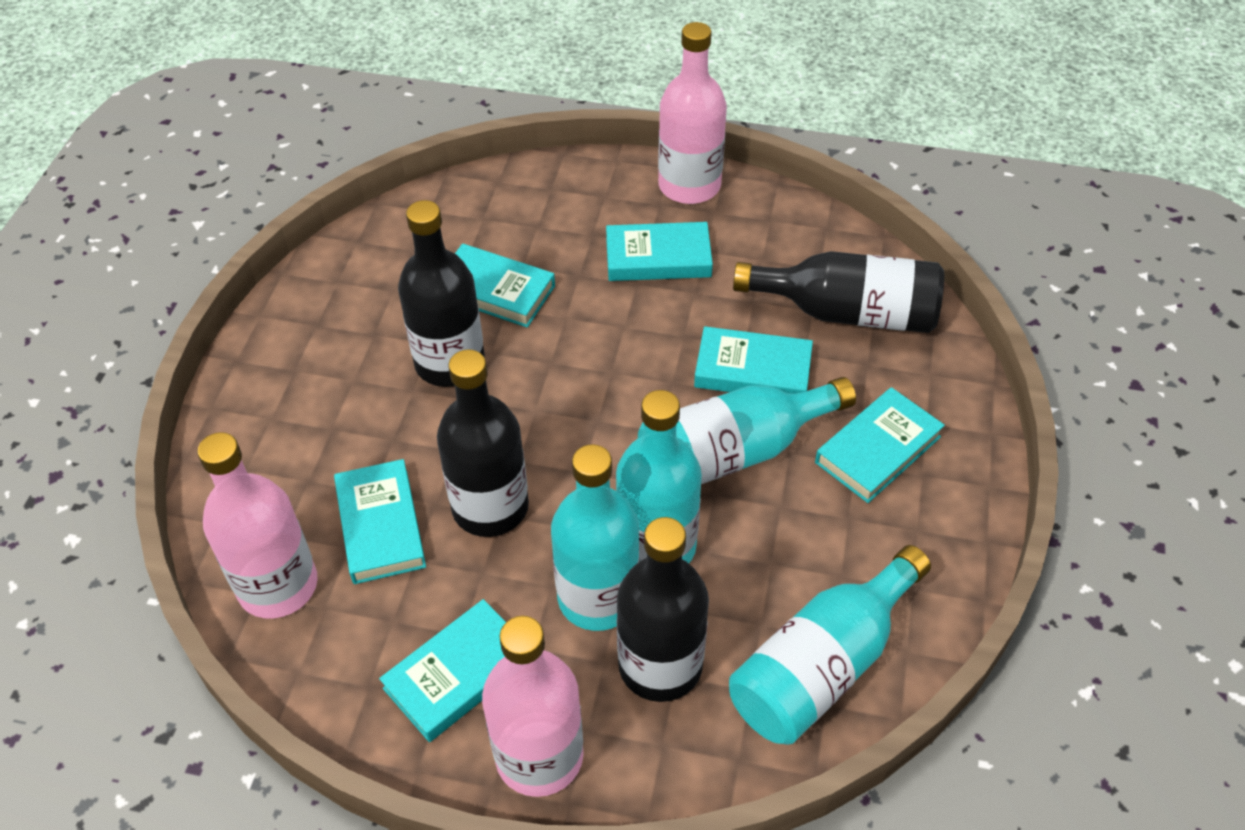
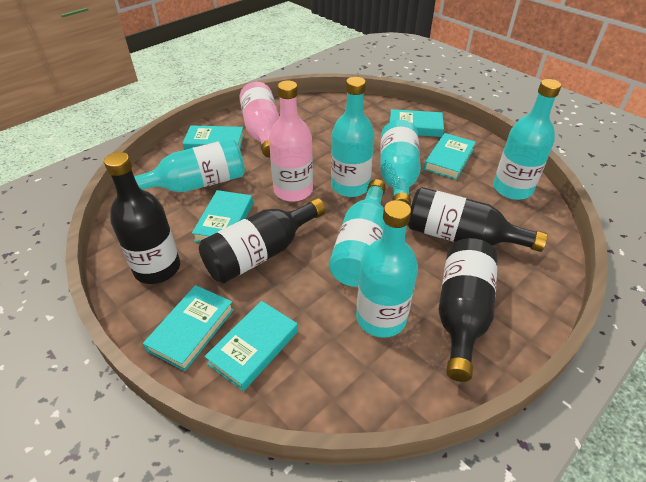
pink bottle: 3 -> 2
turquoise bottle: 4 -> 6

